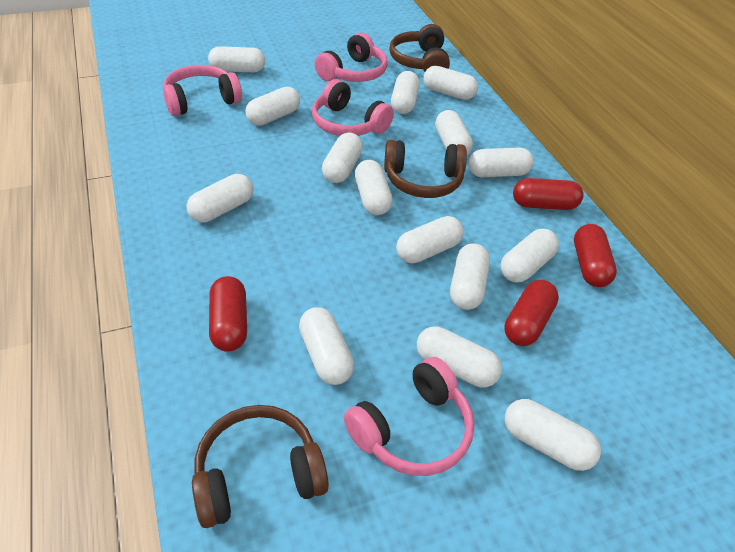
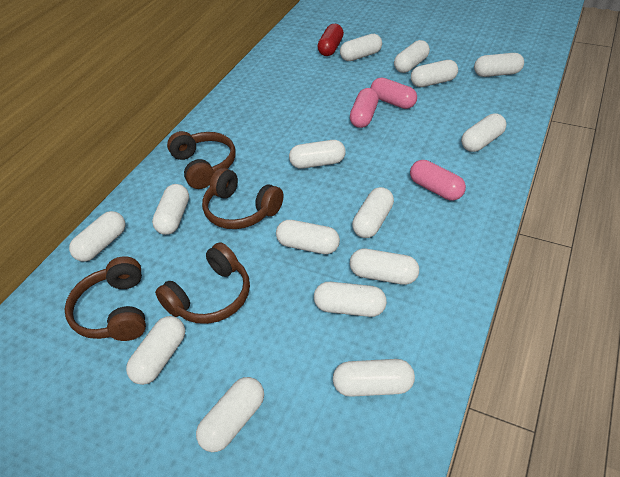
brown headphones: 3 -> 4
pink capsule: 0 -> 3
pink headphones: 4 -> 0
red capsule: 4 -> 1

